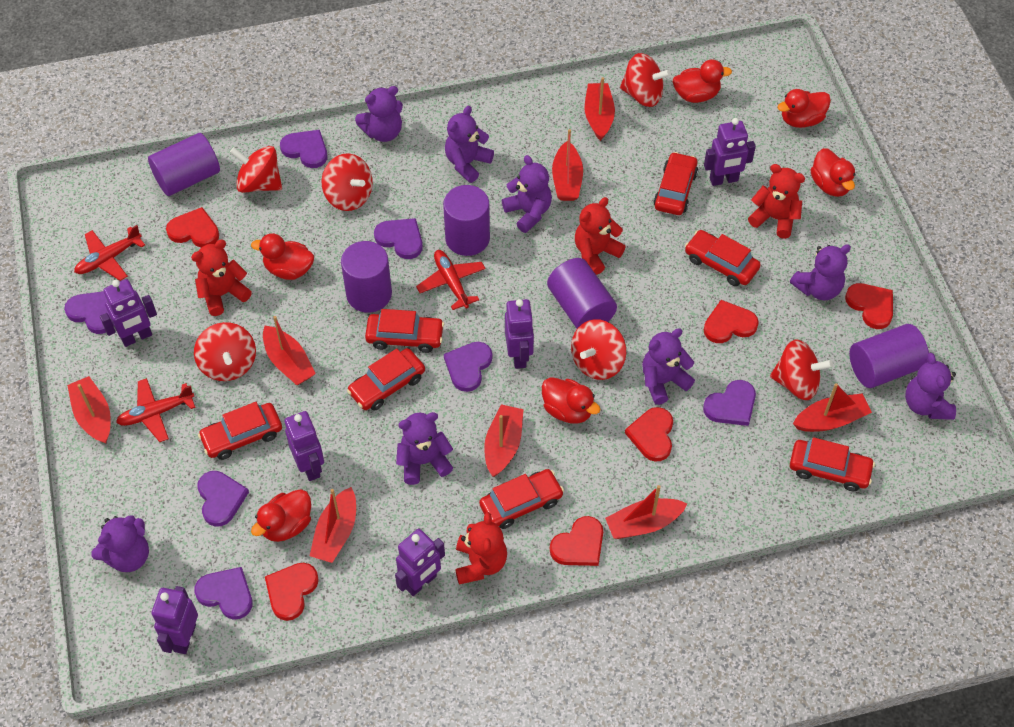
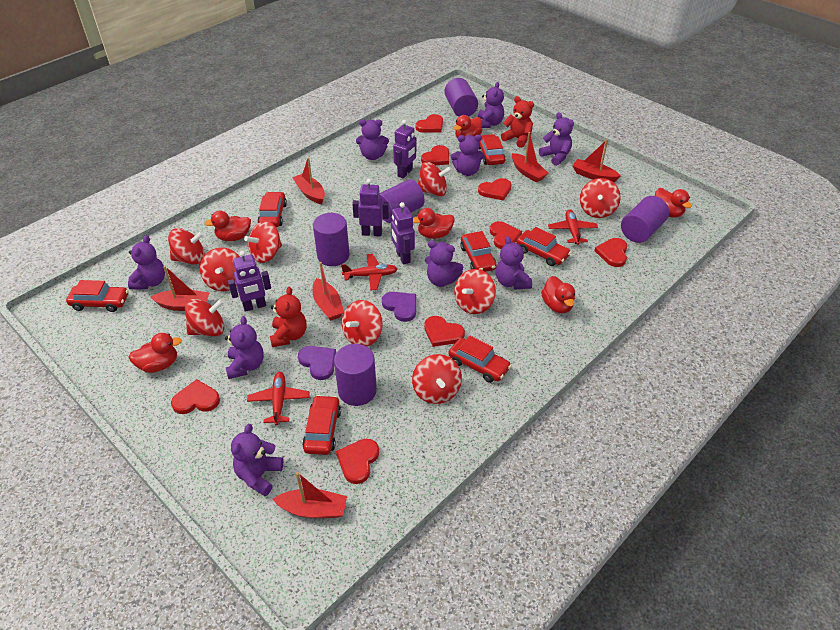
purple heart: 7 -> 2
purple robot: 6 -> 4
purple teddy bear: 8 -> 9
red boat: 8 -> 6
red heart: 6 -> 8
red spinning top: 6 -> 9
red teddy bear: 4 -> 2

